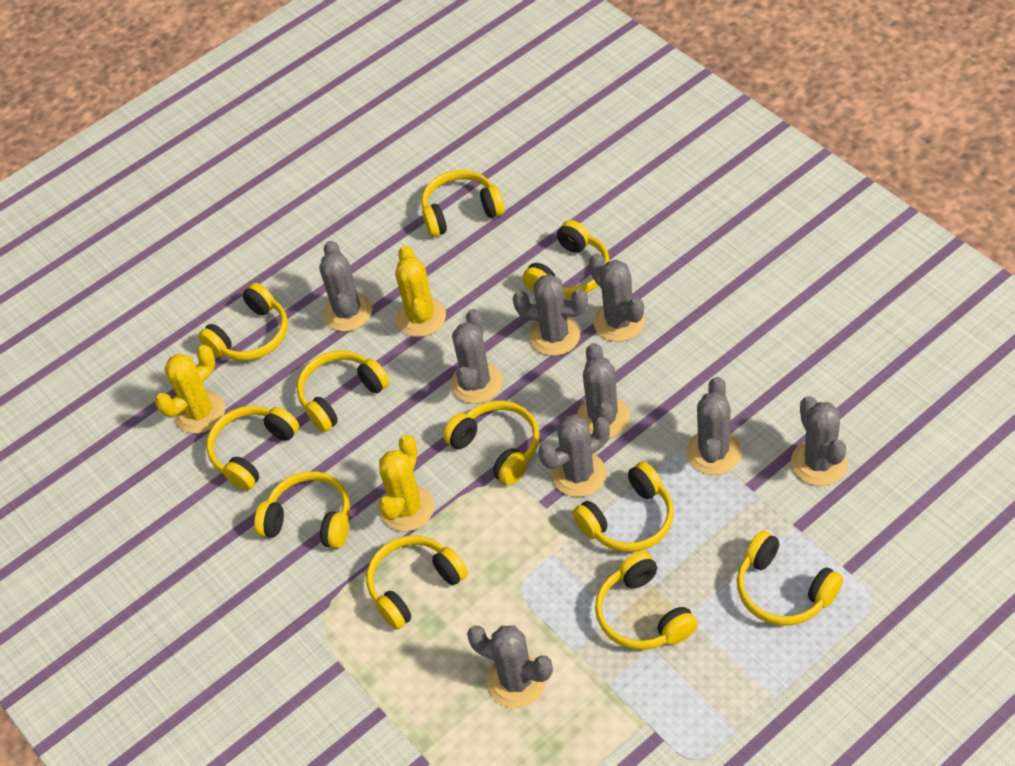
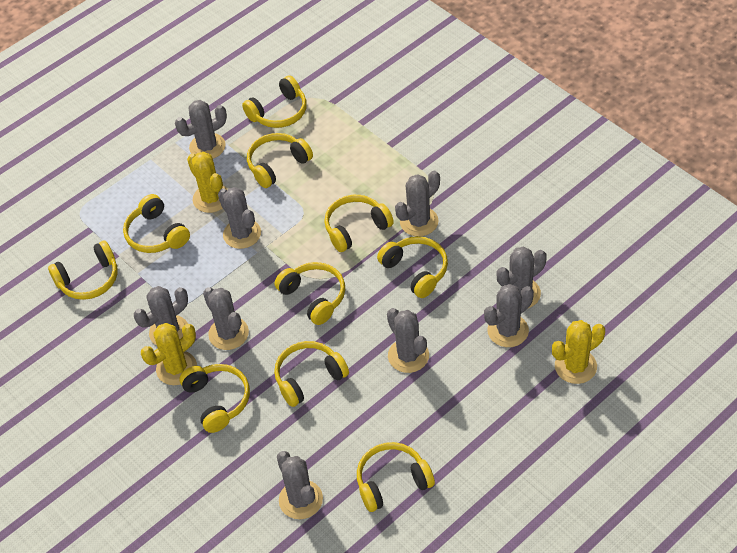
yellow headphones: 11 -> 10

